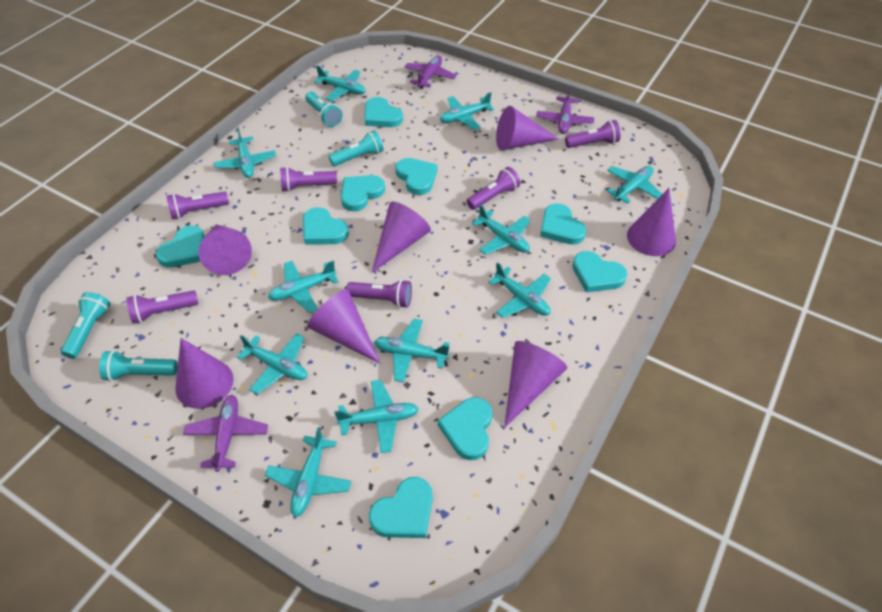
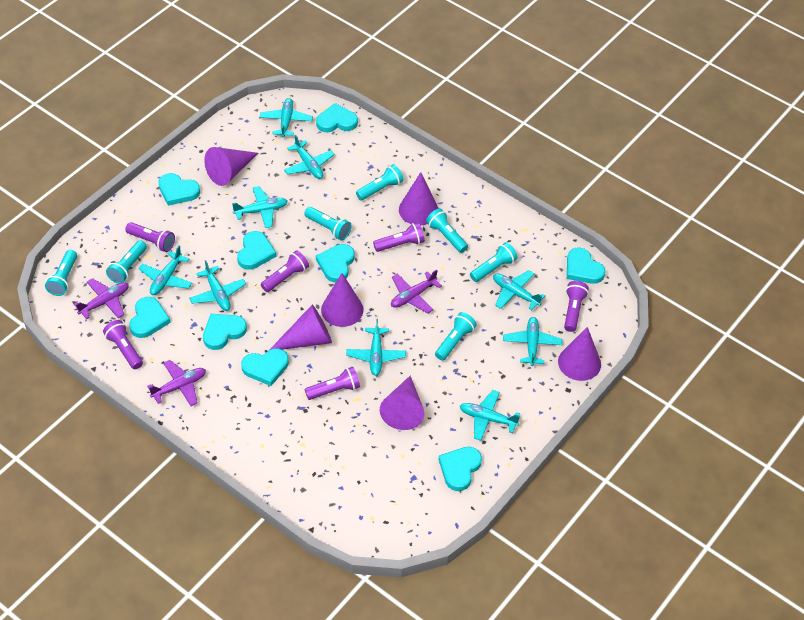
purple cone: 7 -> 6
turquoise flashlight: 4 -> 7
turquoise plane: 11 -> 9

